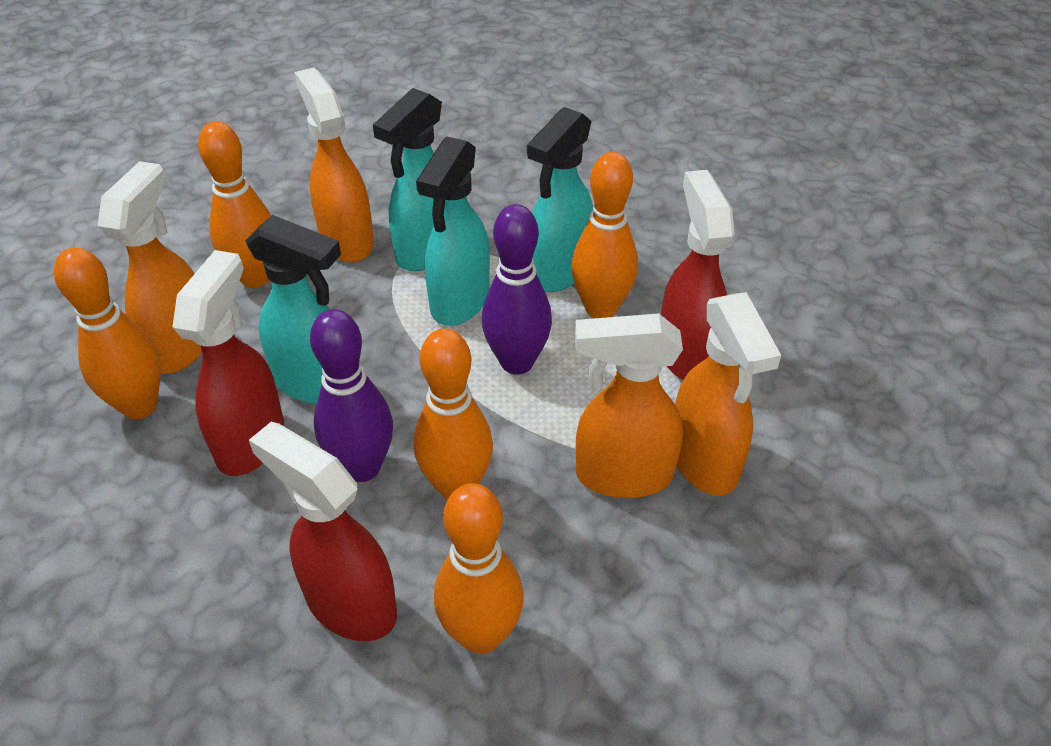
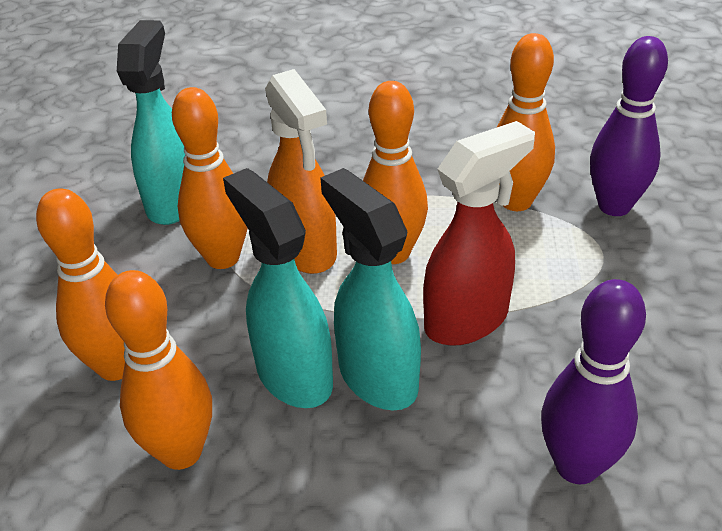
orange spray bottle: 4 -> 1
red spray bottle: 3 -> 1
turquoise spray bottle: 4 -> 3

